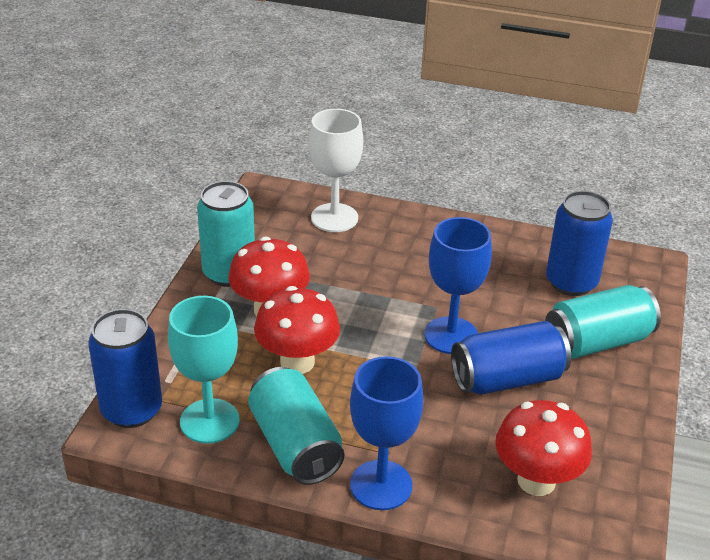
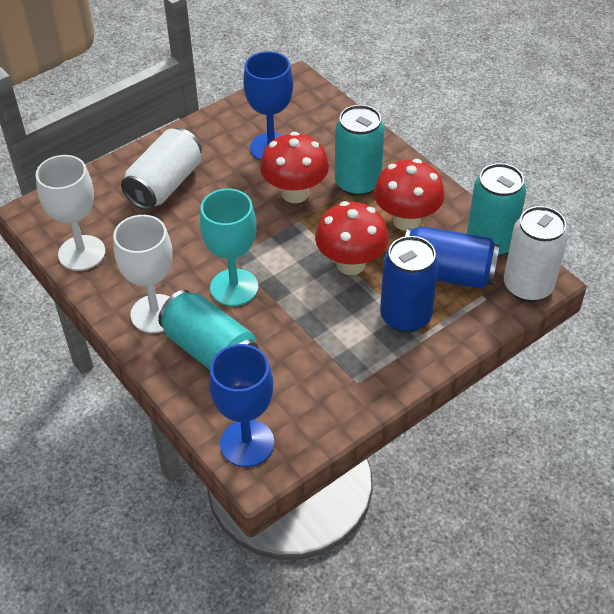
blue can: 3 -> 2
white can: 0 -> 2
white goblet: 1 -> 2

